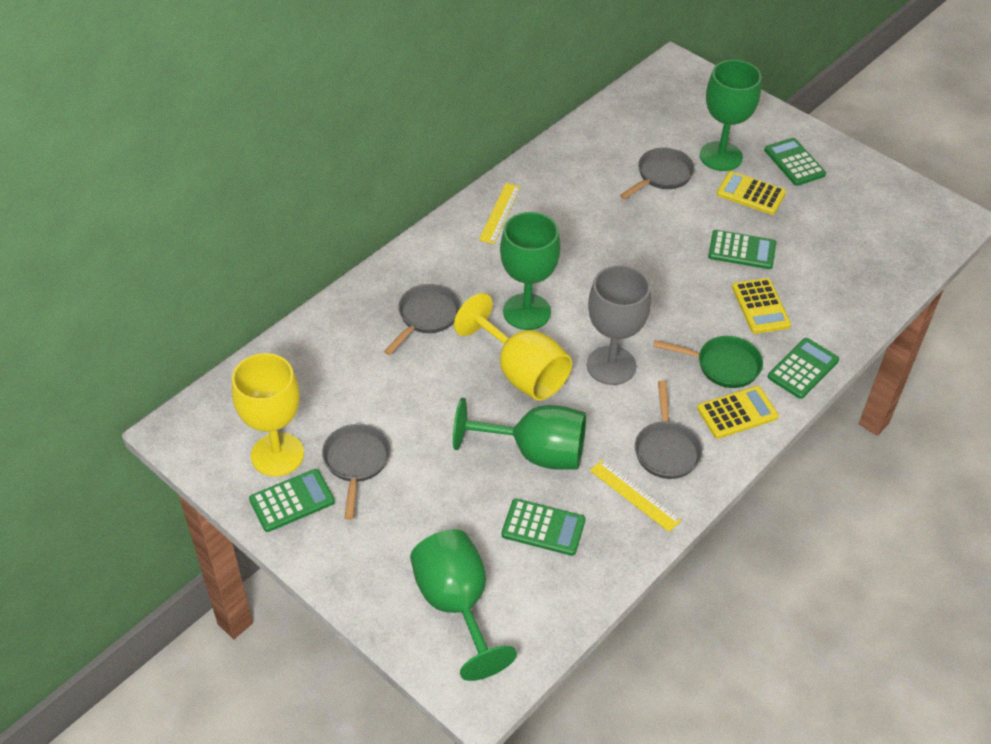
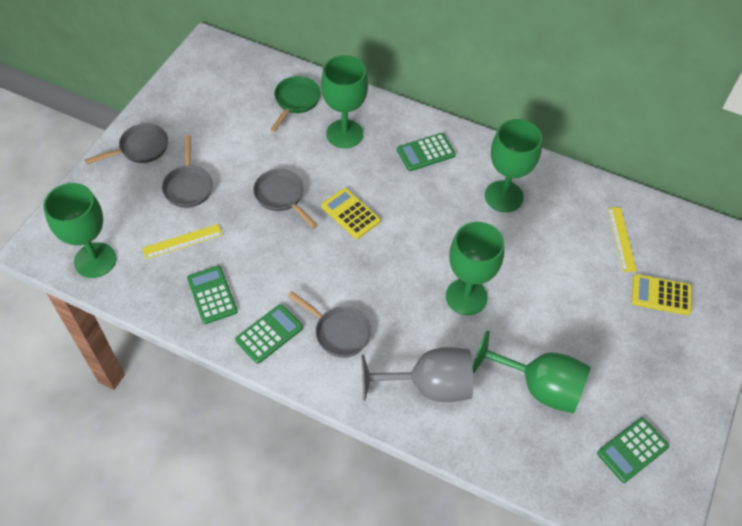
green calculator: 5 -> 4
green goblet: 4 -> 5
yellow calculator: 3 -> 2
yellow goblet: 2 -> 0

